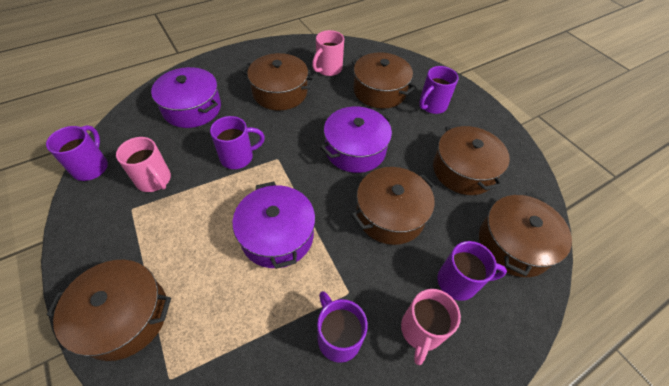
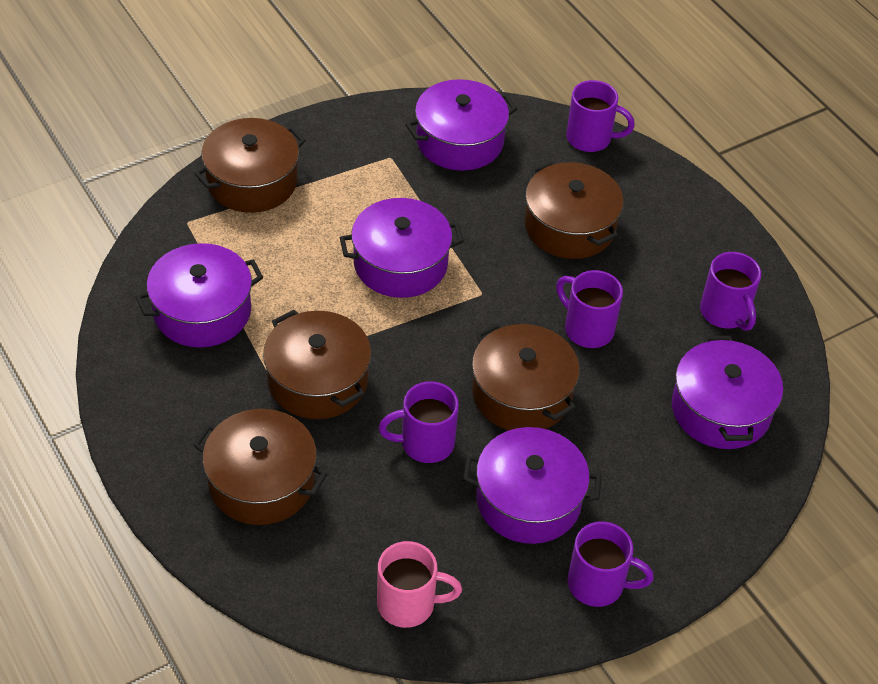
brown pot: 6 -> 5
pink mug: 3 -> 1
purple pot: 3 -> 5

